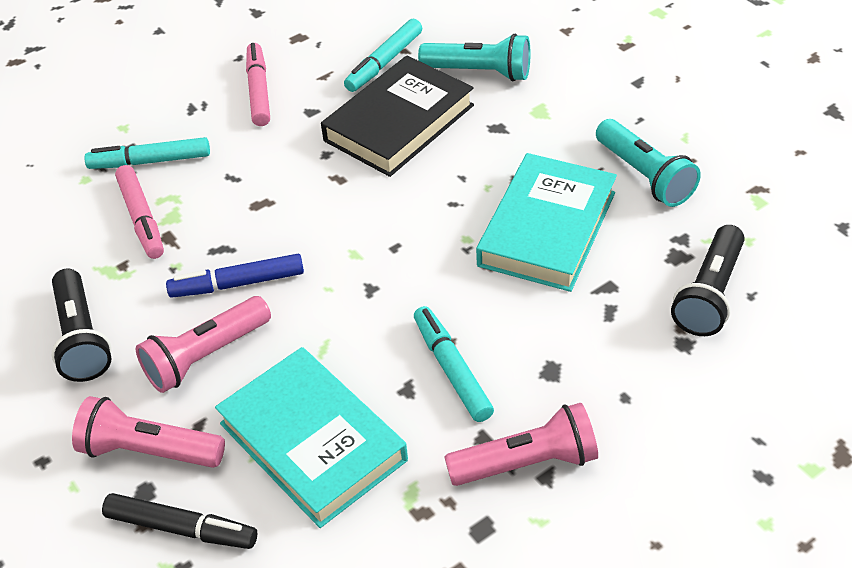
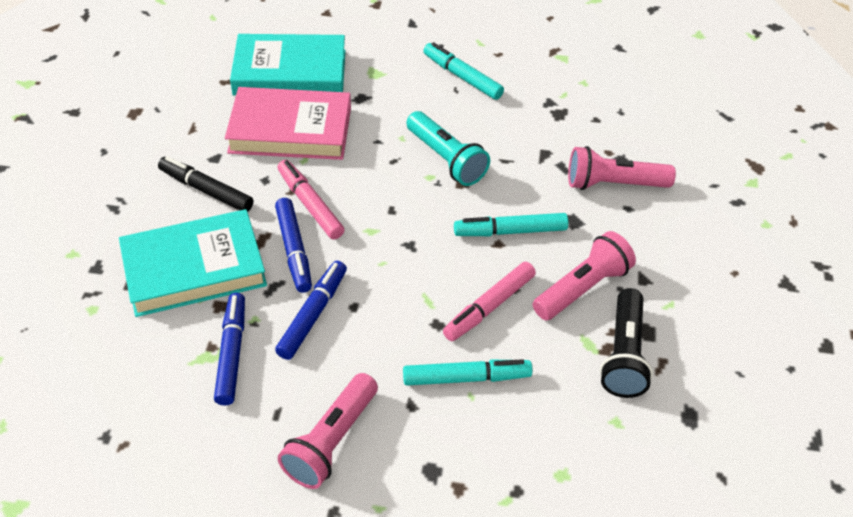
black book: 1 -> 0
black flashlight: 2 -> 1
blue marker: 1 -> 3
pink book: 0 -> 1
turquoise flashlight: 2 -> 1

